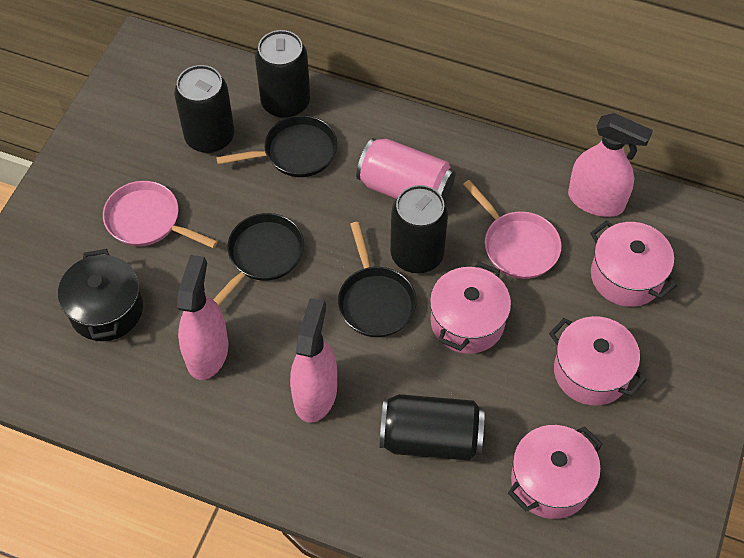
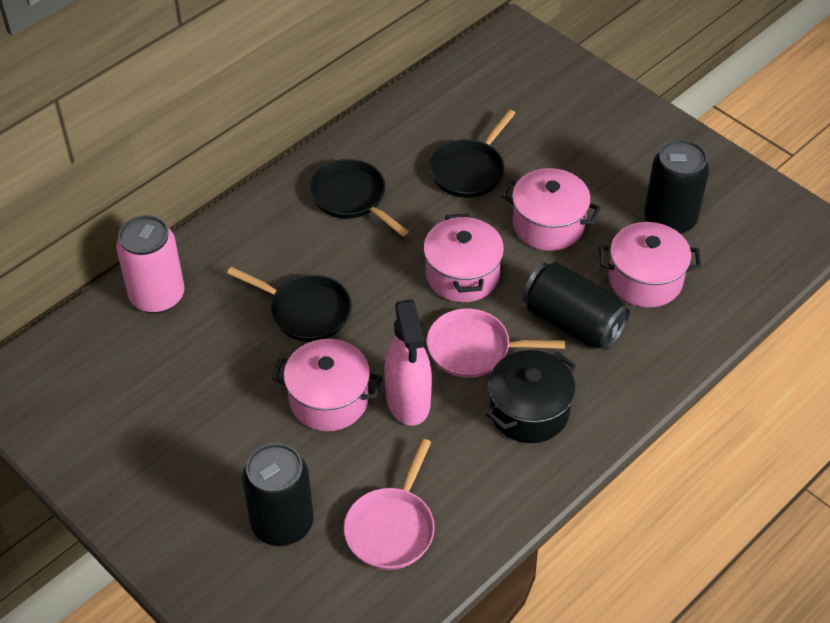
black can: 4 -> 3
pink spray bottle: 3 -> 1

